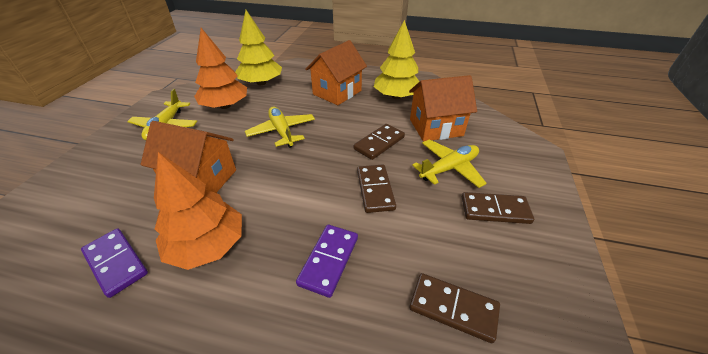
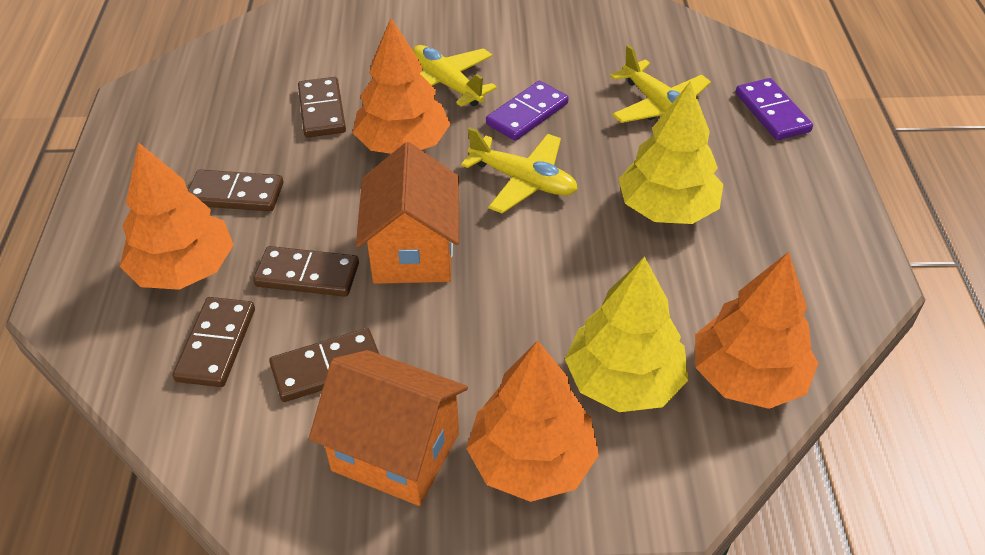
brown domino: 4 -> 5
orange house: 3 -> 2
orange tree: 2 -> 4

